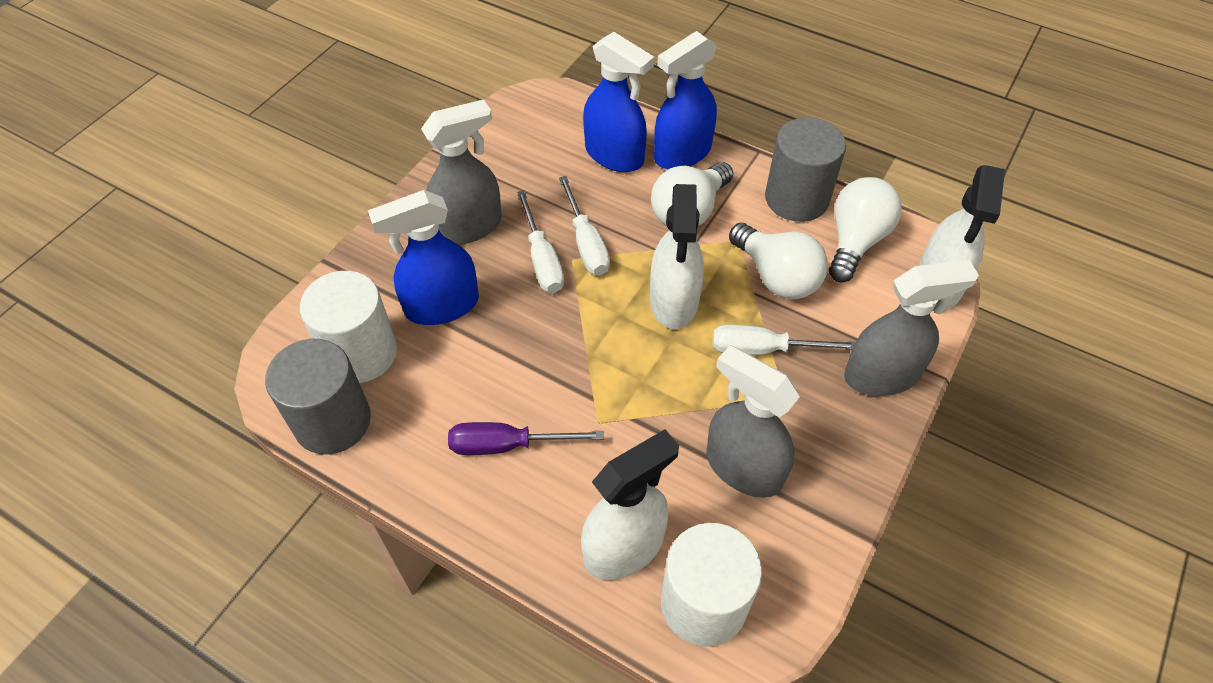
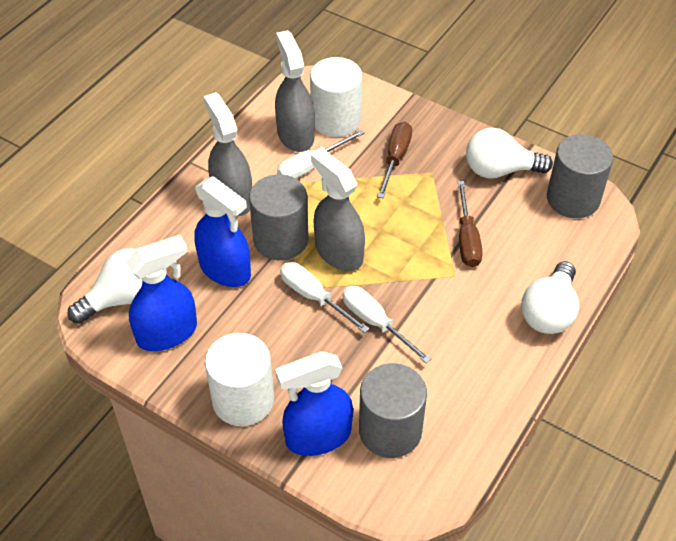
brown screwdriver: 0 -> 2
grey cylinder: 2 -> 3
purple screwdriver: 1 -> 0
white spray bottle: 3 -> 0

